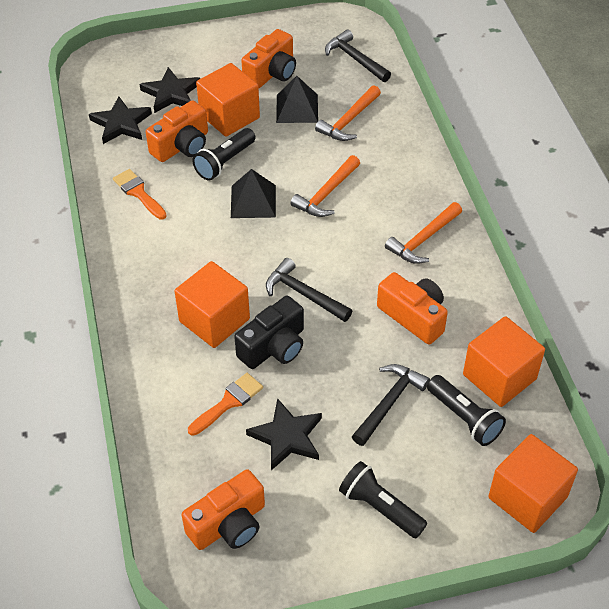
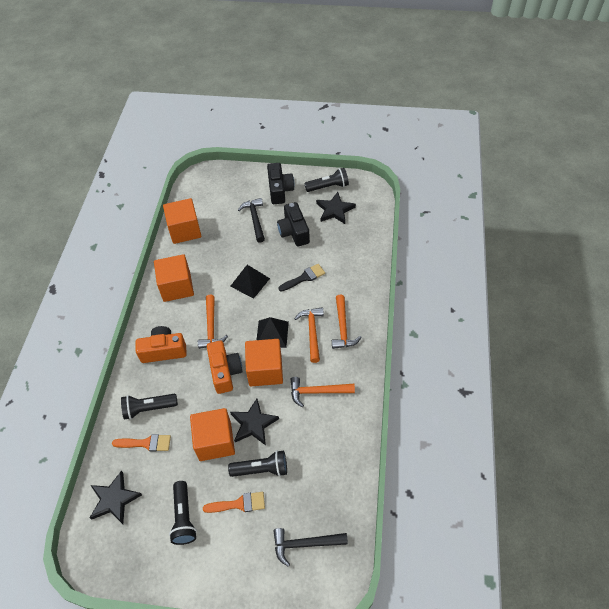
black brush: 0 -> 1
black camera: 1 -> 2
black flashlight: 3 -> 4
black hammer: 3 -> 2
orange camera: 4 -> 2
orange hammer: 3 -> 4

